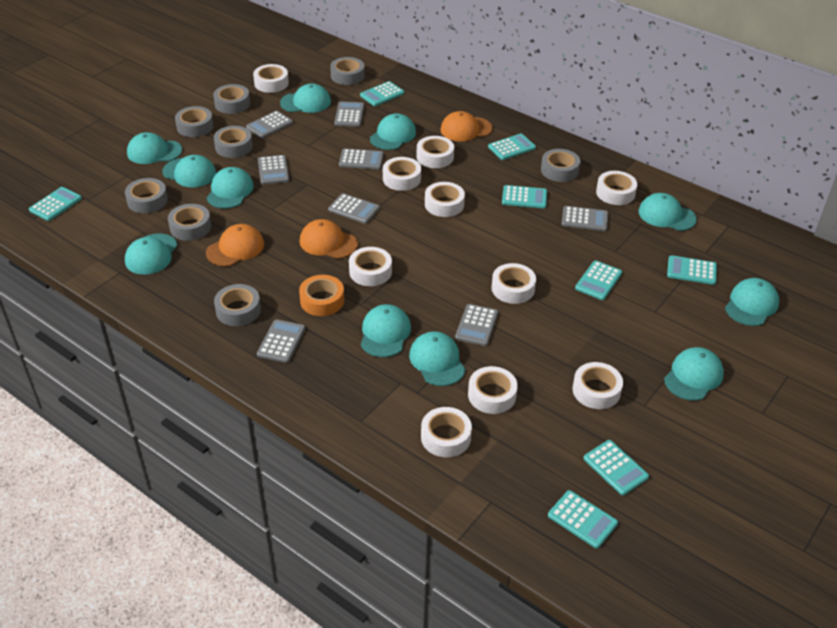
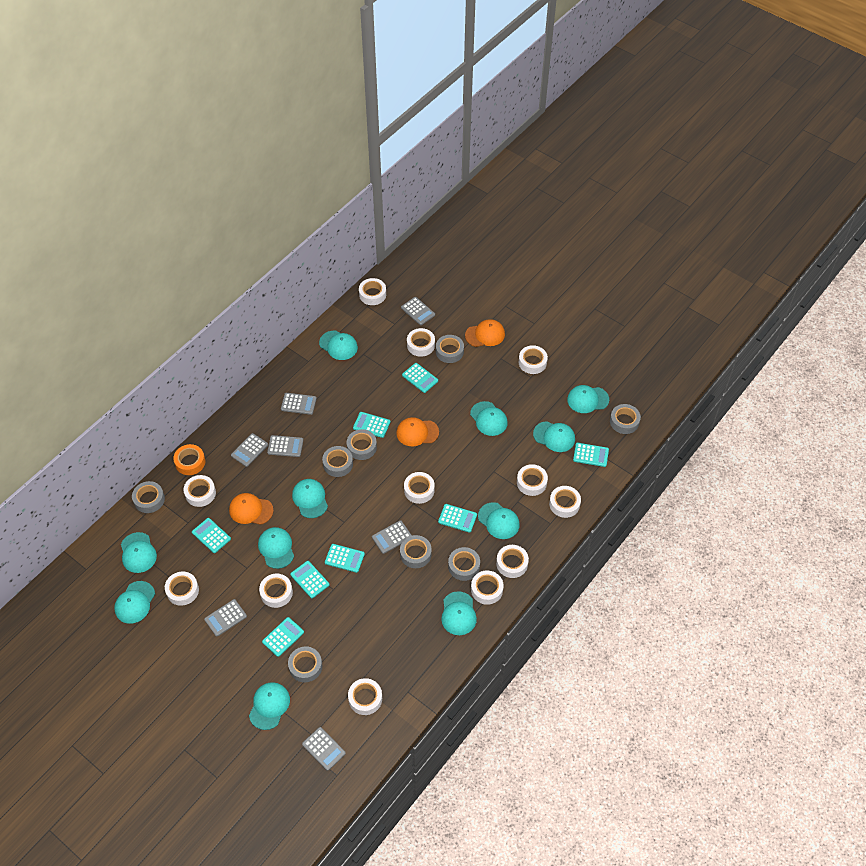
grey calculator: 8 -> 7
white tape: 10 -> 12

